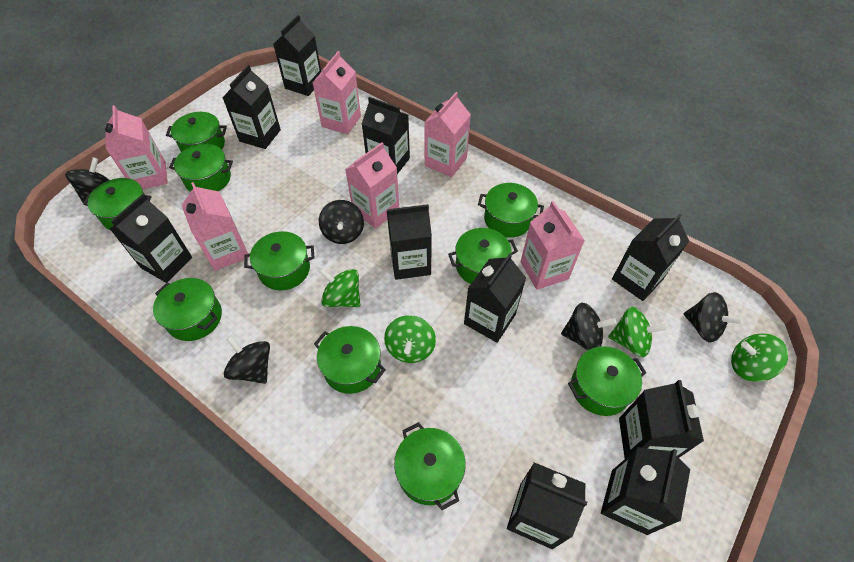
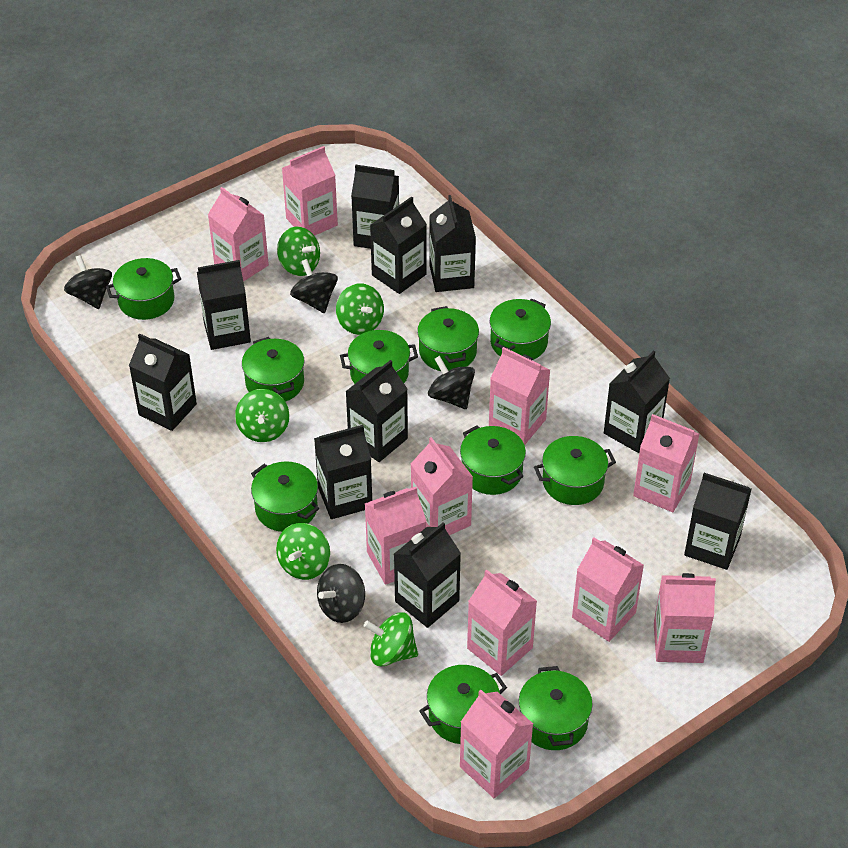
black spinning top: 5 -> 4
green spinning top: 4 -> 5
pink carton: 6 -> 10

